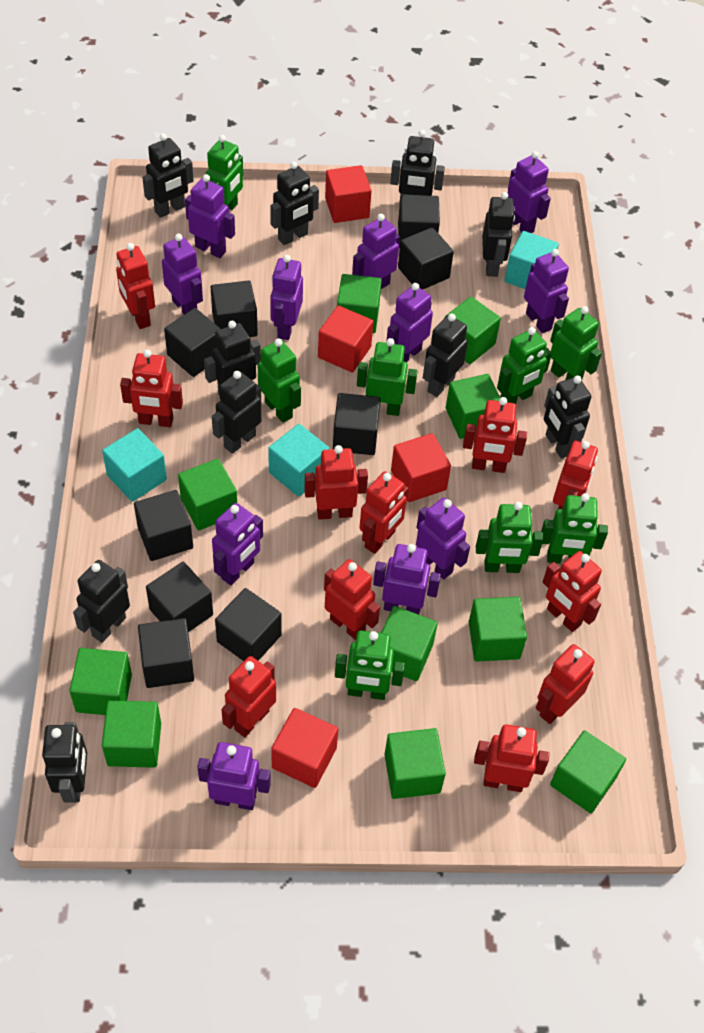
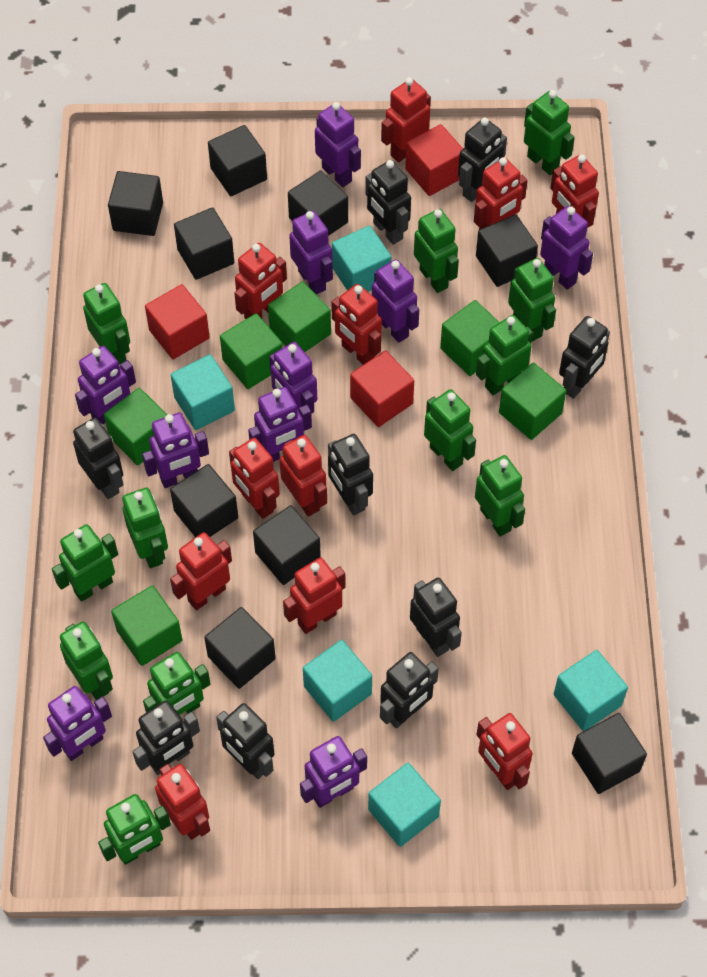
black robot: 10 -> 9
green cube: 10 -> 6
green robot: 8 -> 12
purple robot: 11 -> 10
red cube: 4 -> 3
turquoise cube: 3 -> 5

